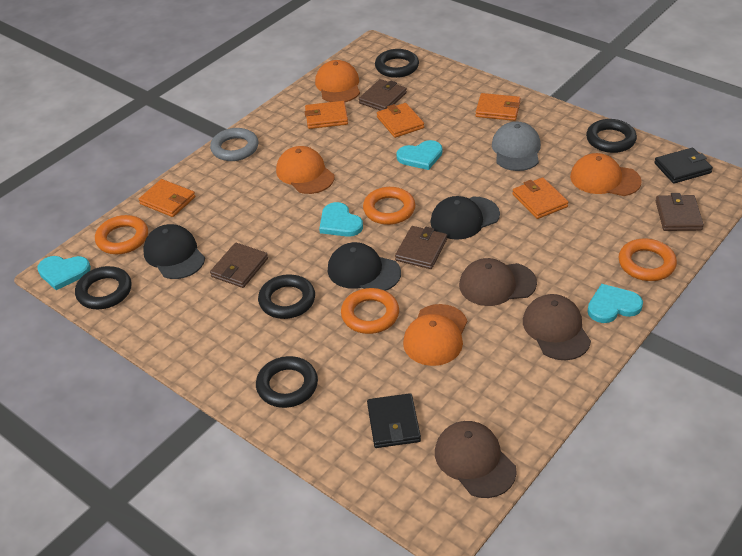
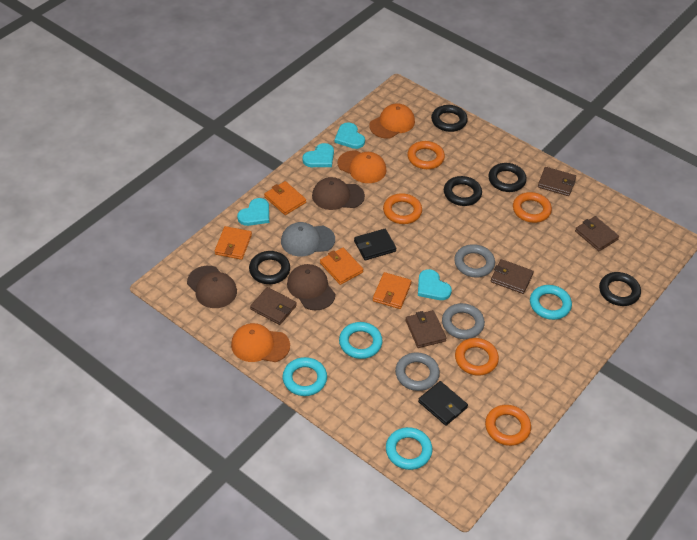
black cap: 3 -> 0
brown wallet: 4 -> 5
grey ring: 1 -> 3
orange cap: 4 -> 3
orange ring: 4 -> 5
orange wallet: 5 -> 4
turquoise ring: 0 -> 4

